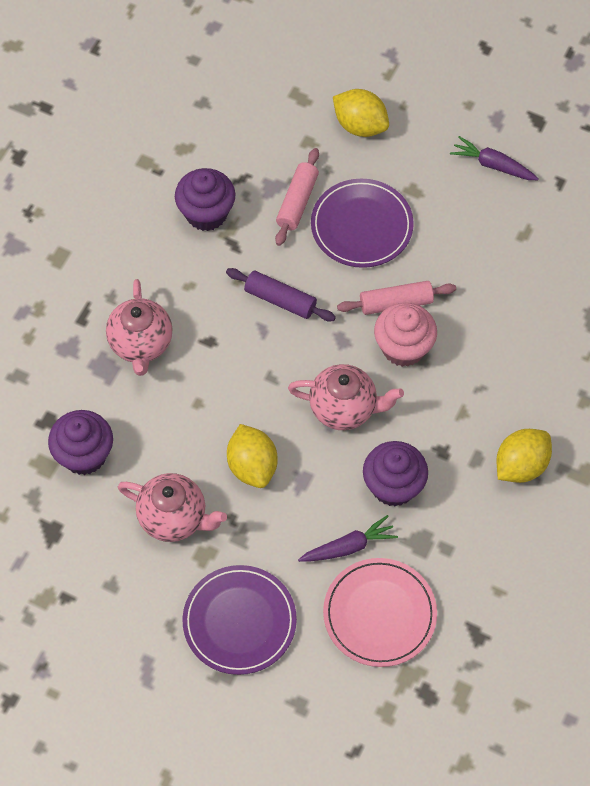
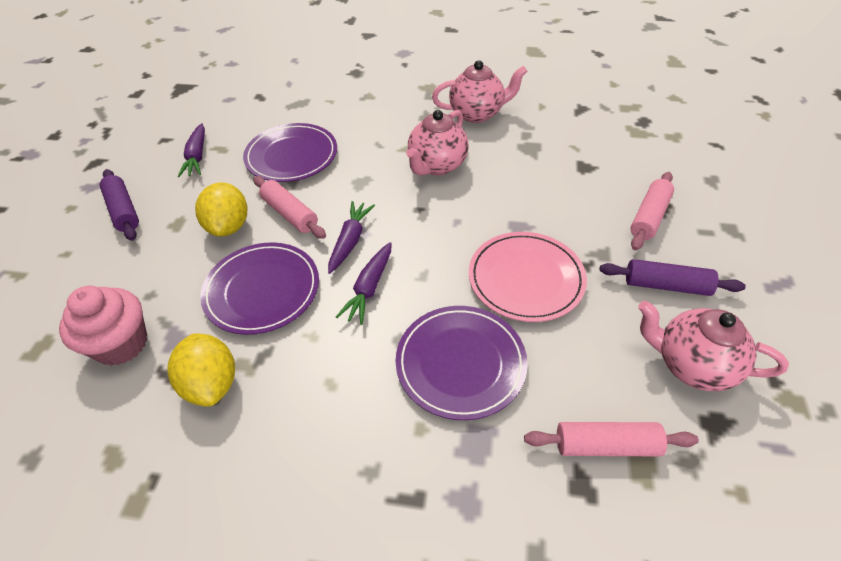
pink rolling pin: 2 -> 3
purple carrot: 2 -> 3
purple cupcake: 3 -> 0
purple plate: 2 -> 3
purple rolling pin: 1 -> 2
yellow lemon: 3 -> 2

